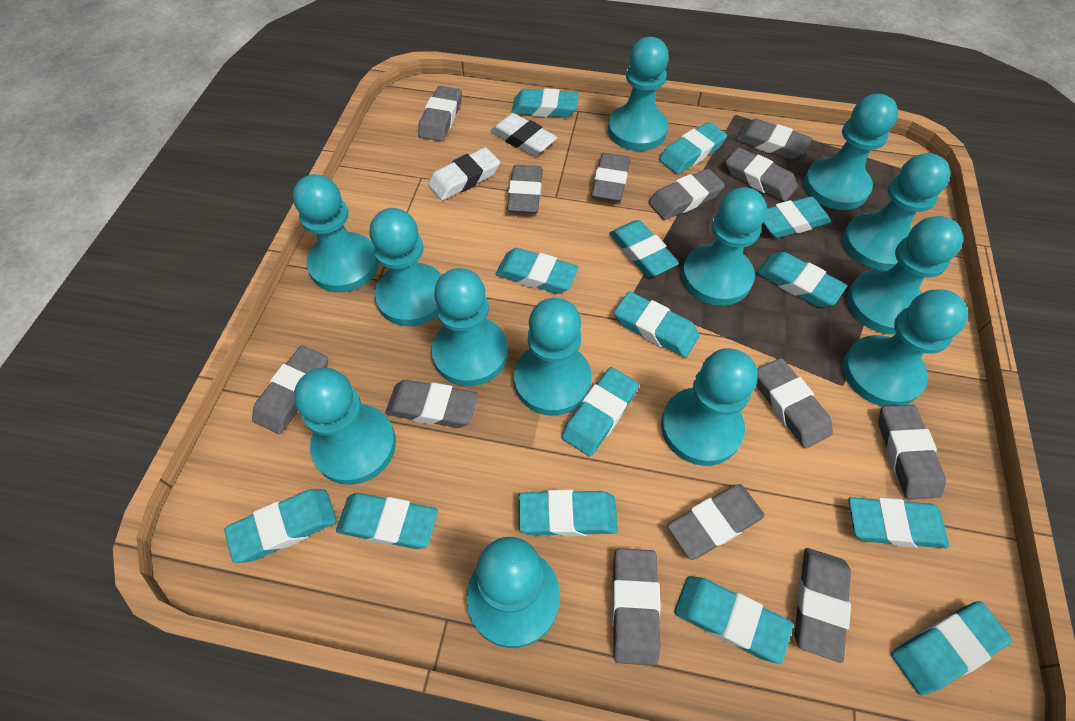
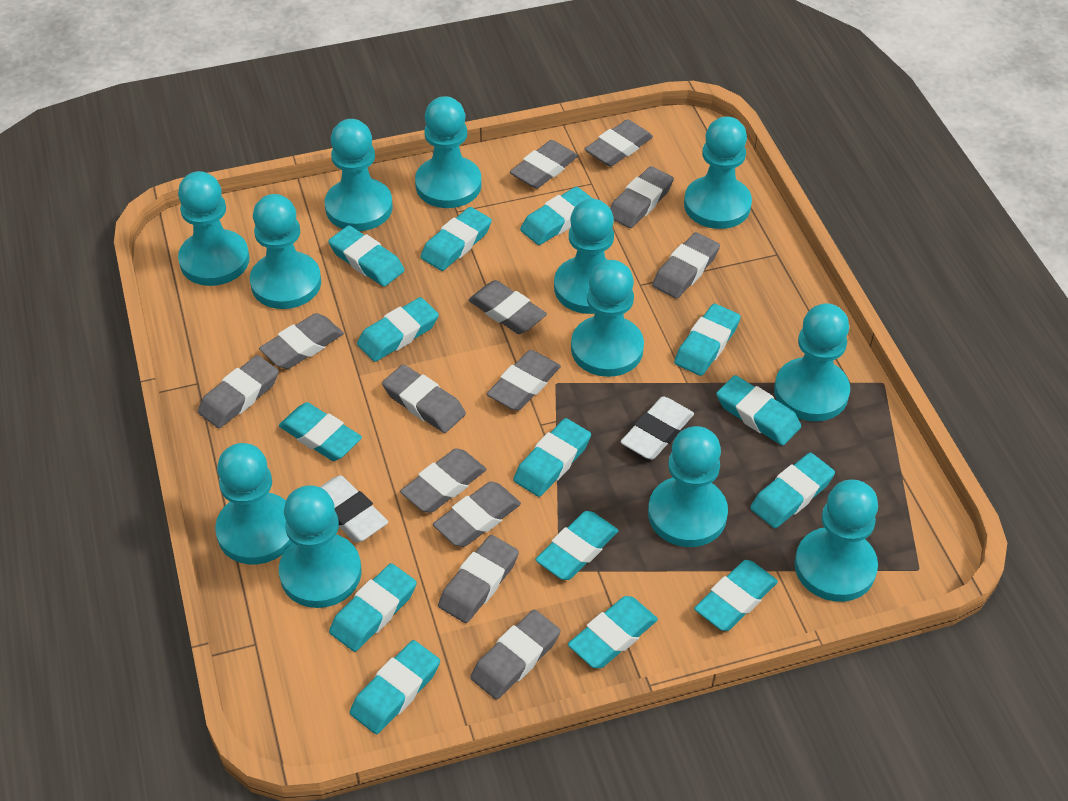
turquoise pawn: 13 -> 12

